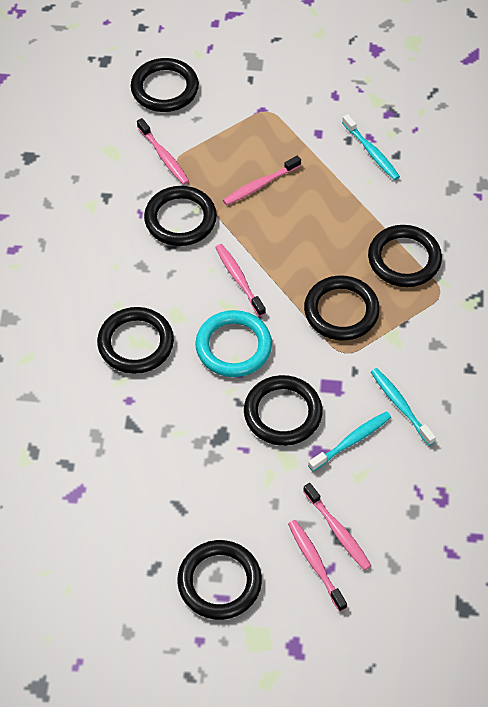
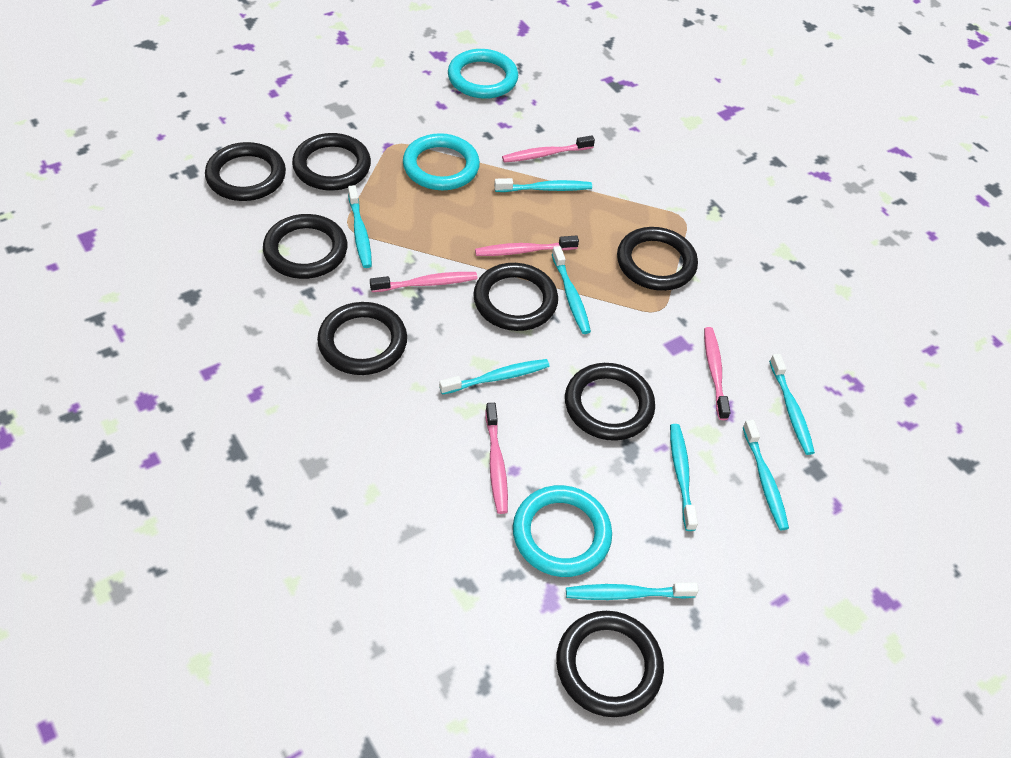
black ring: 7 -> 8
turquoise ring: 1 -> 3
turquoise toothbrush: 3 -> 8

